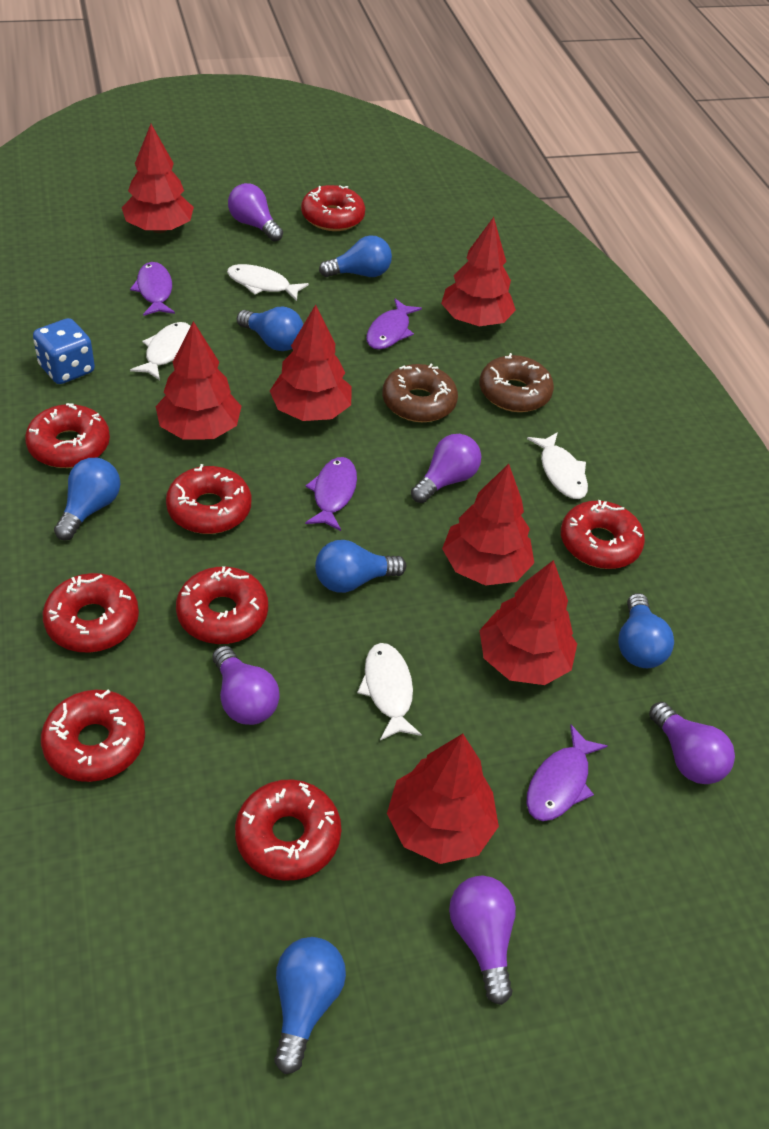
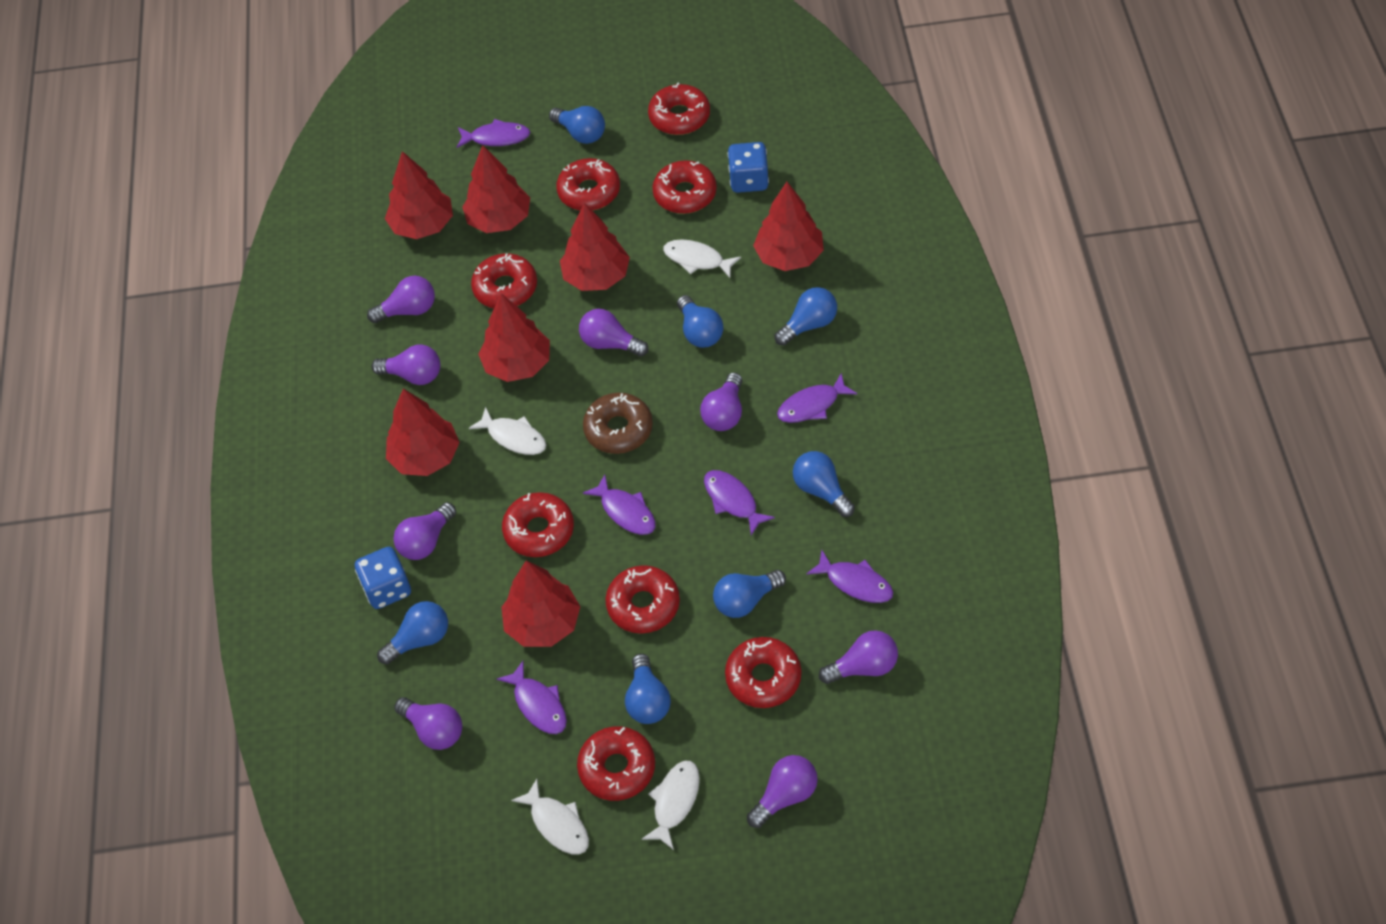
blue dice: 1 -> 2
blue light bulb: 6 -> 7
brown donut: 2 -> 1
purple fish: 4 -> 6
purple light bulb: 5 -> 8

